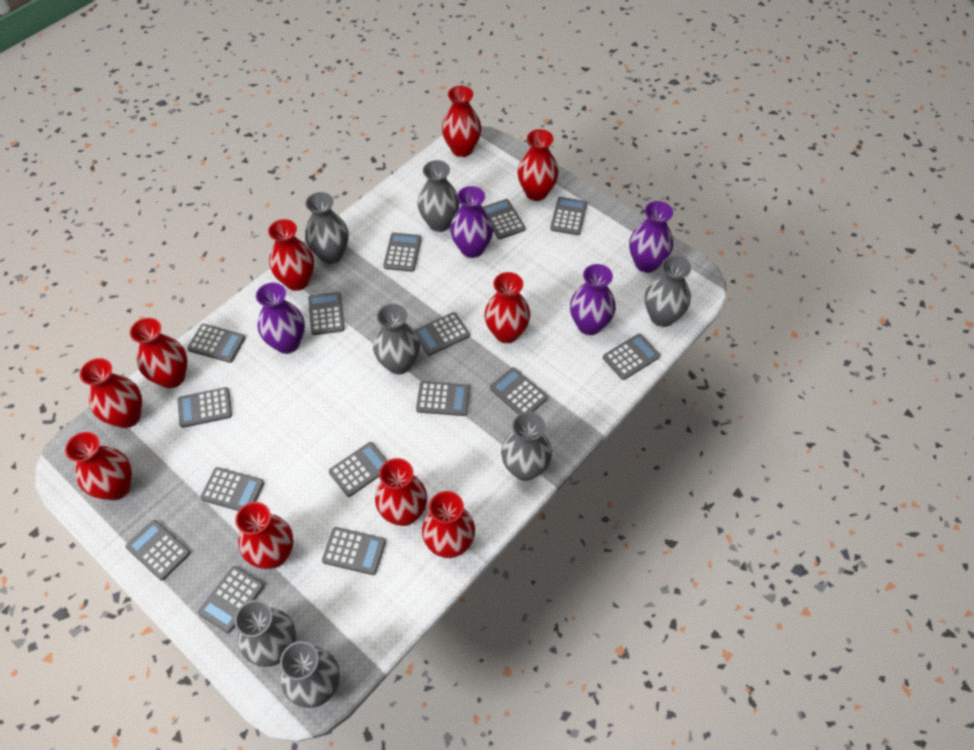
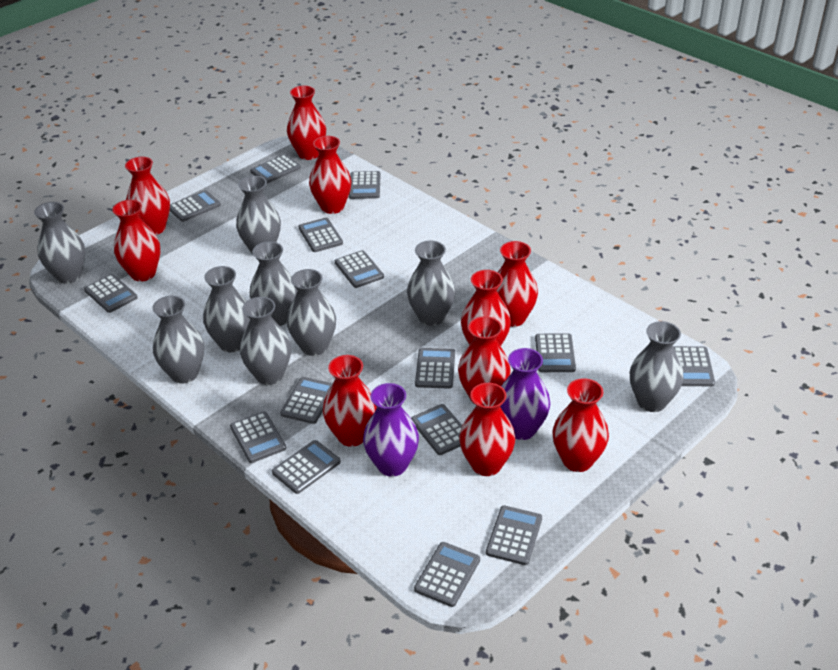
grey vase: 7 -> 9
purple vase: 4 -> 2

